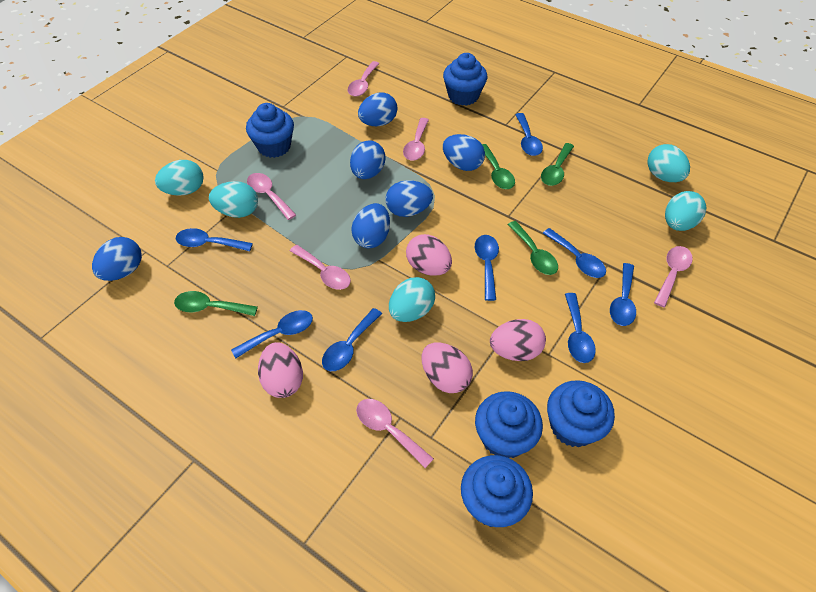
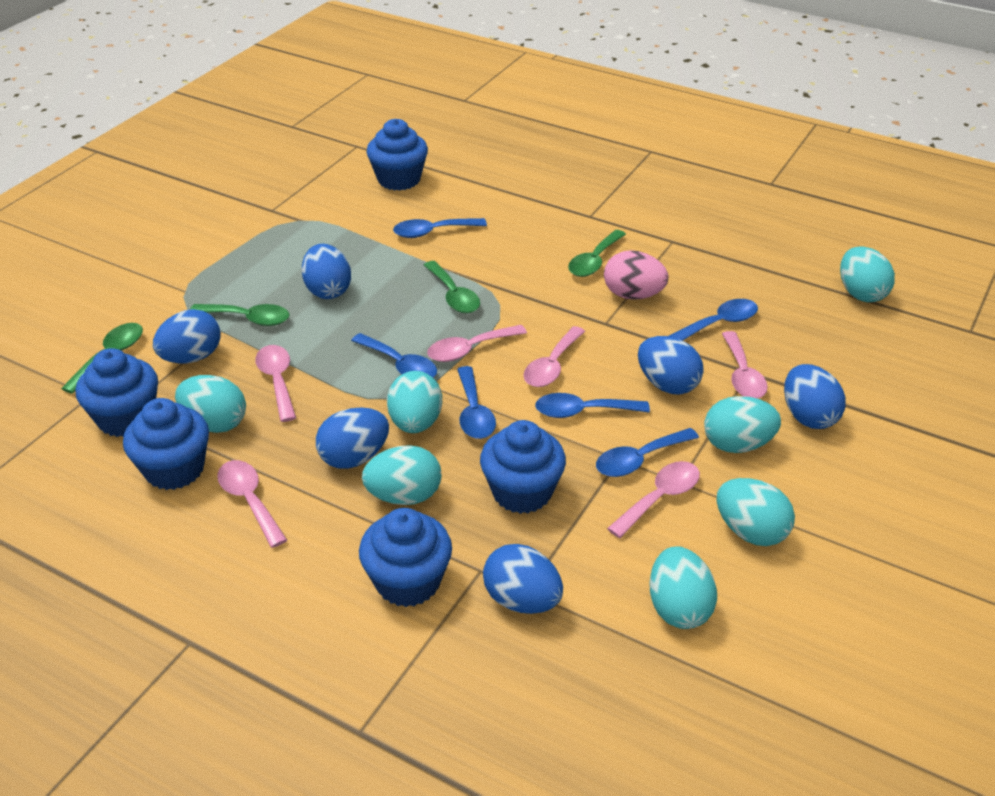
blue spoon: 8 -> 6
pink egg: 4 -> 1
turquoise egg: 5 -> 7

